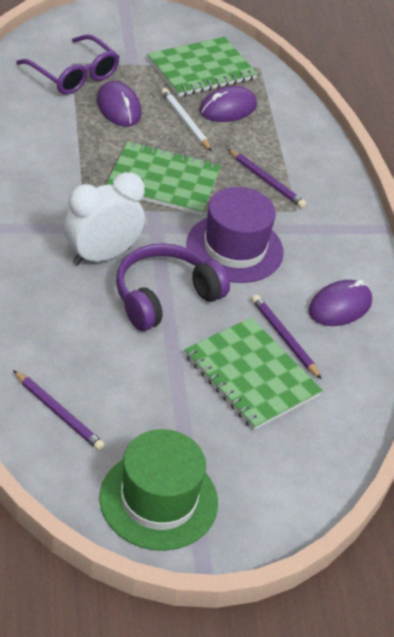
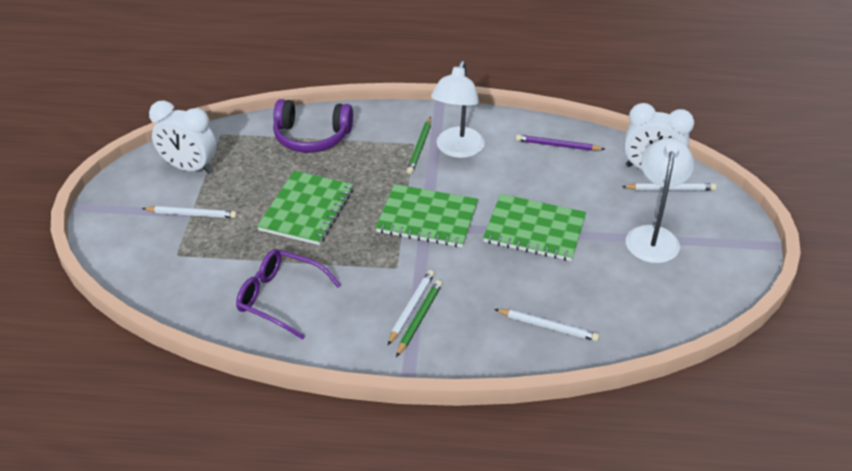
green hat: 1 -> 0
green pencil: 0 -> 2
purple hat: 1 -> 0
purple mouse: 3 -> 0
purple pencil: 3 -> 1
white clock: 1 -> 2
white lamp: 0 -> 2
white pencil: 1 -> 4

